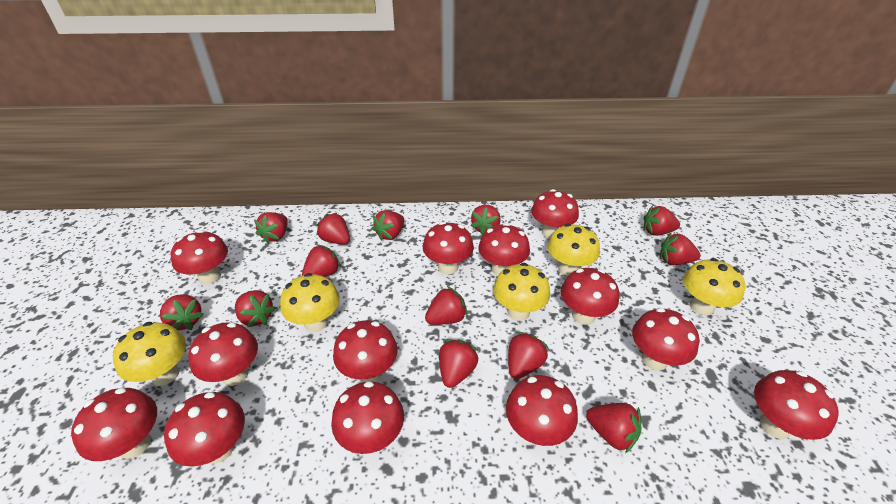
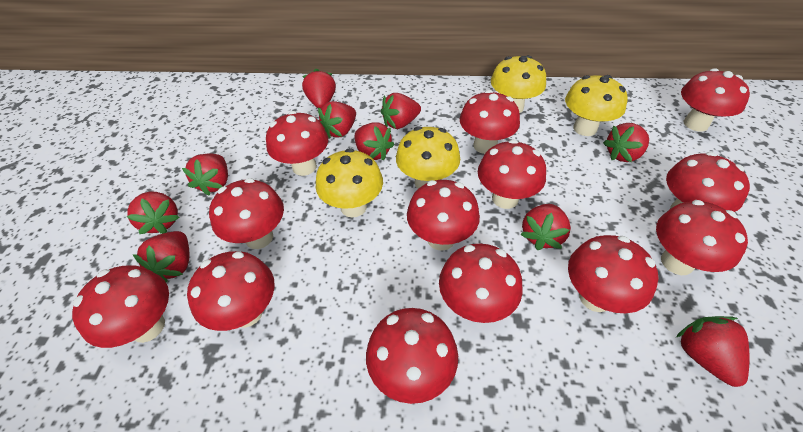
red strawberry: 13 -> 10
yellow mushroom: 5 -> 4

